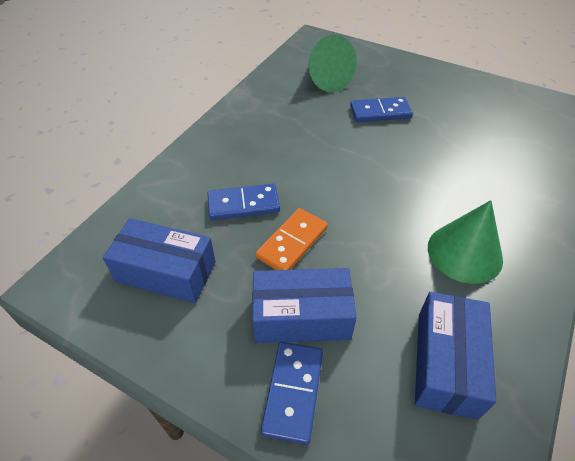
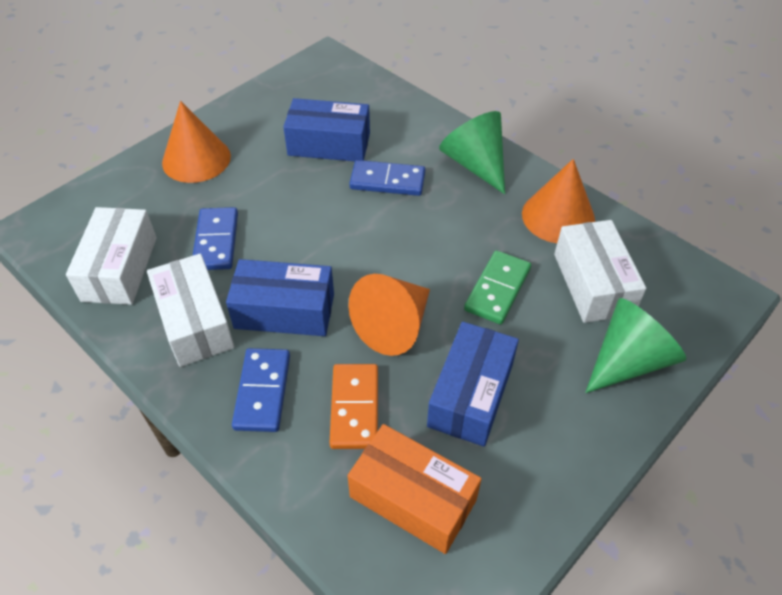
green domino: 0 -> 1
orange box: 0 -> 1
orange cone: 0 -> 3
white box: 0 -> 3

